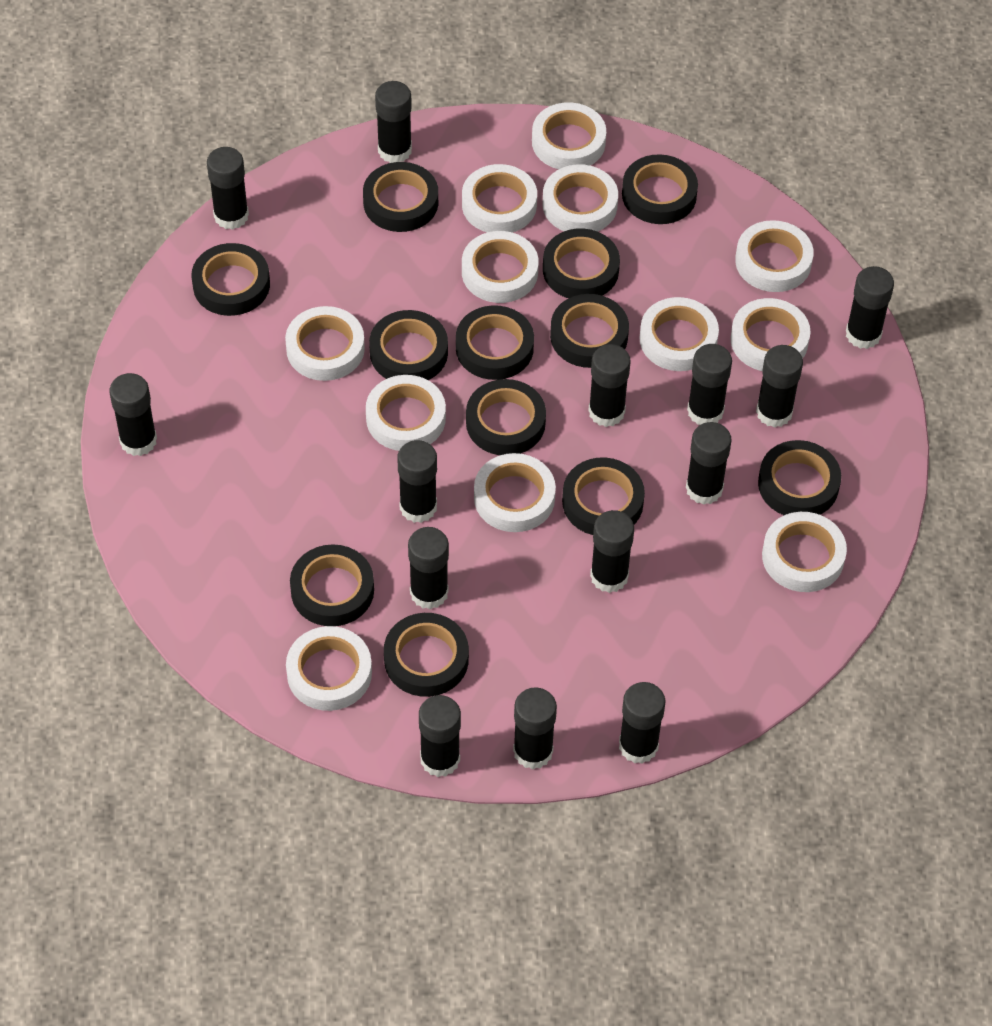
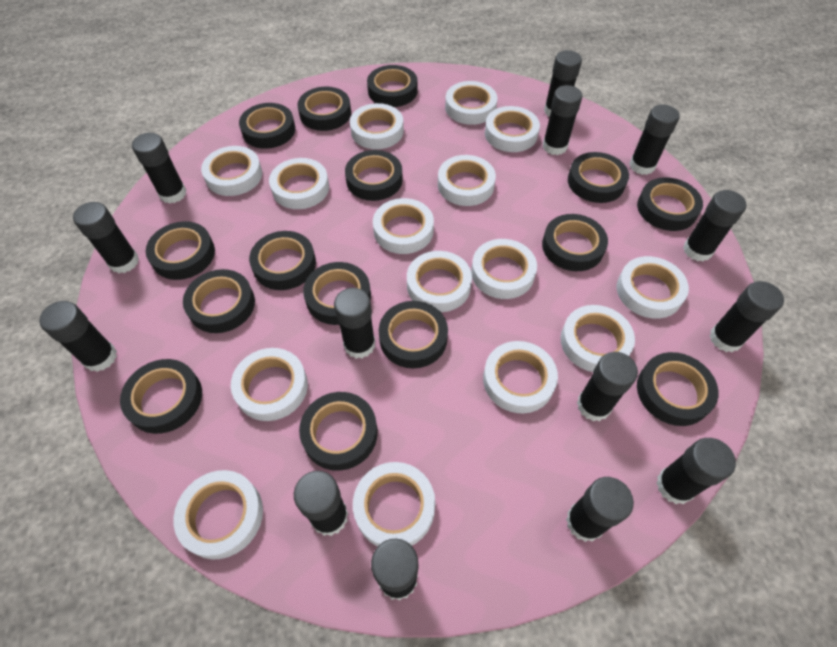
black tape: 12 -> 15
white tape: 12 -> 15

